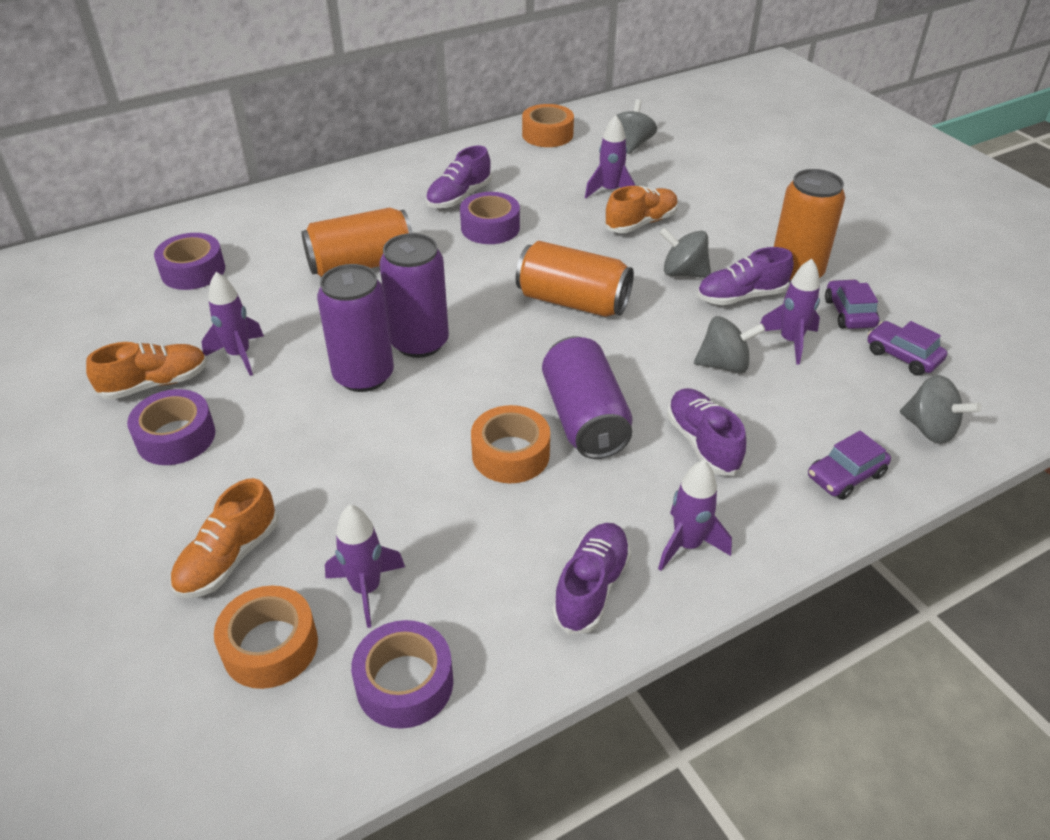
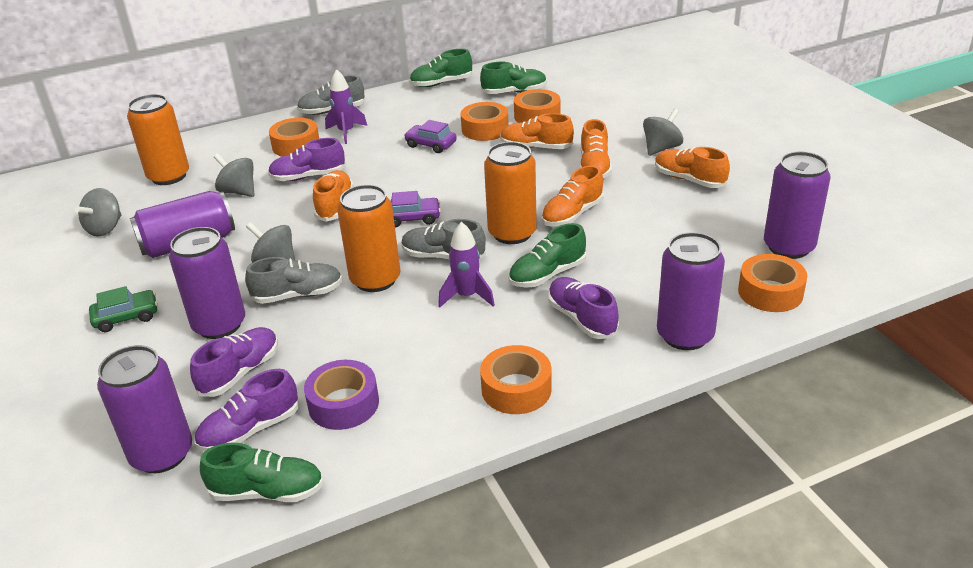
green car: 0 -> 1
green shoe: 0 -> 4
grey shoe: 0 -> 3
orange shoe: 3 -> 5
orange tape: 3 -> 5
purple can: 3 -> 5
purple car: 3 -> 2
purple rocket: 5 -> 2
purple tape: 4 -> 1

